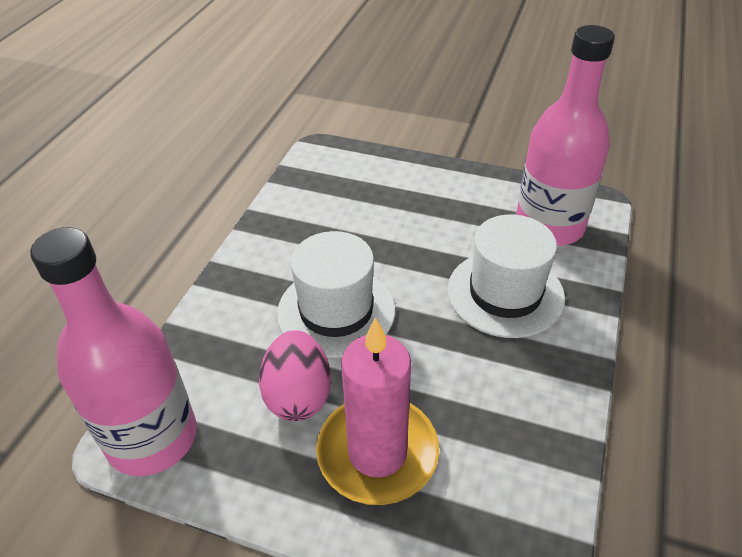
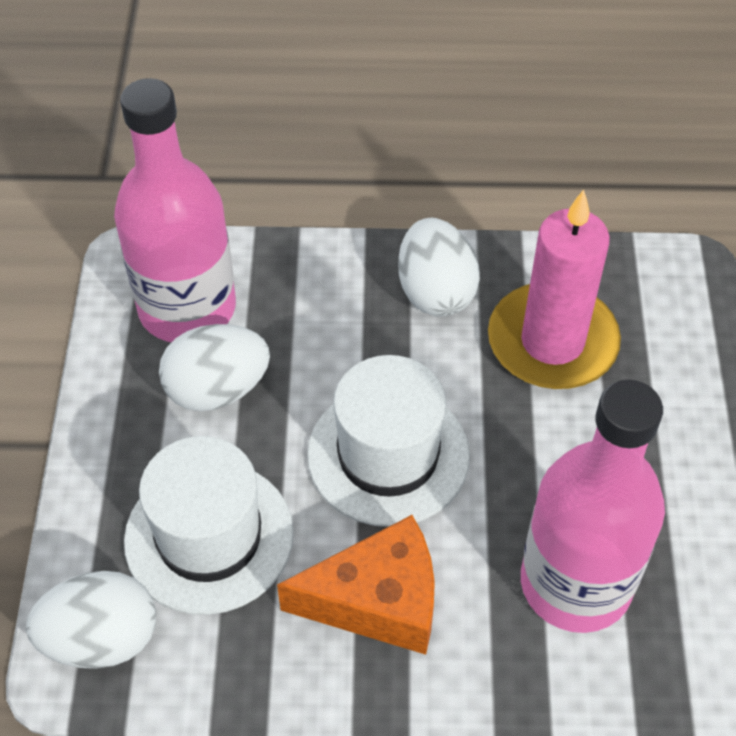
orange cheese: 0 -> 1
pink egg: 1 -> 0
white egg: 0 -> 3

